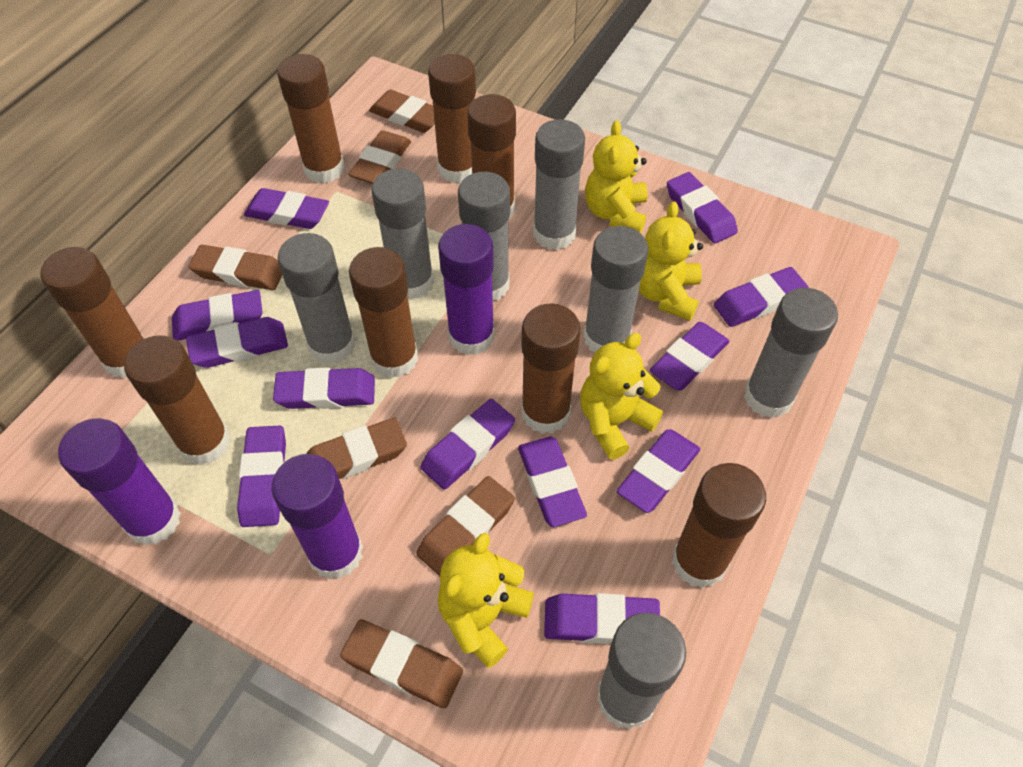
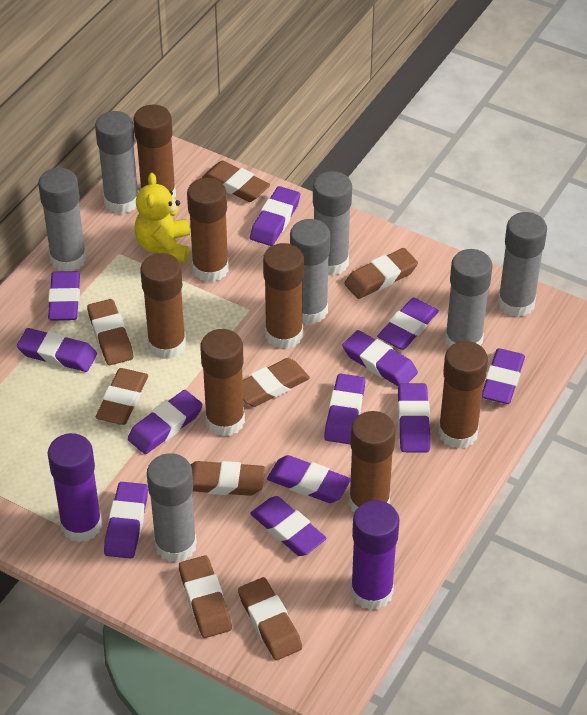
brown eraser: 6 -> 8
brown glue stick: 8 -> 7
purple glue stick: 3 -> 2
yellow teddy bear: 4 -> 1

